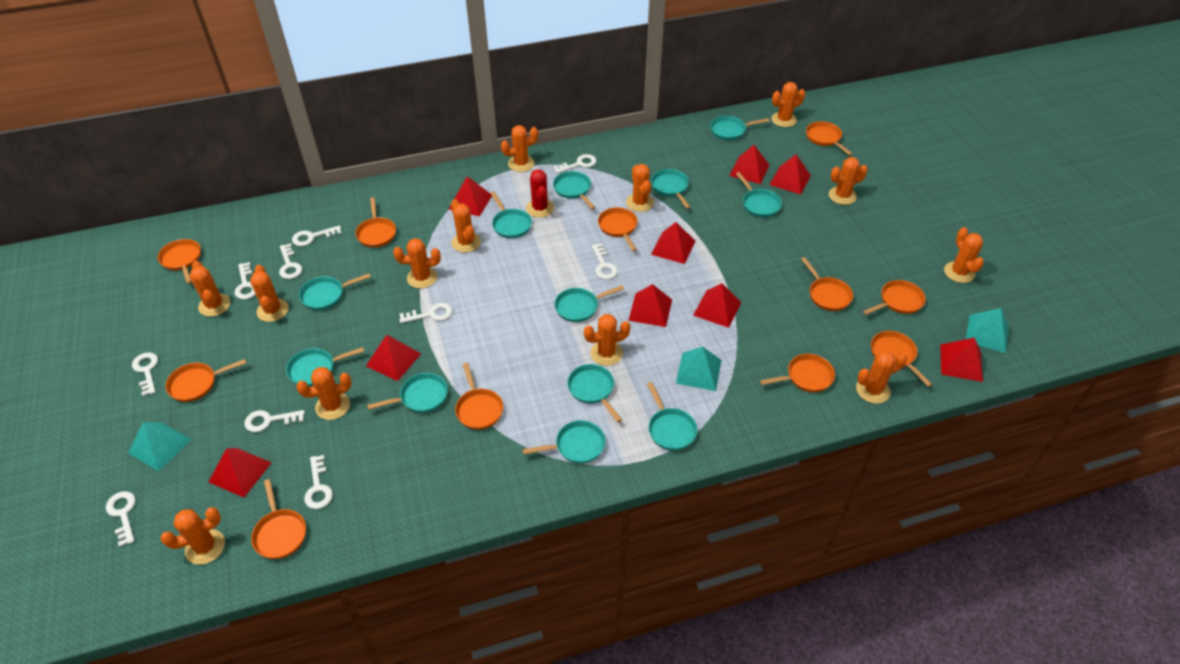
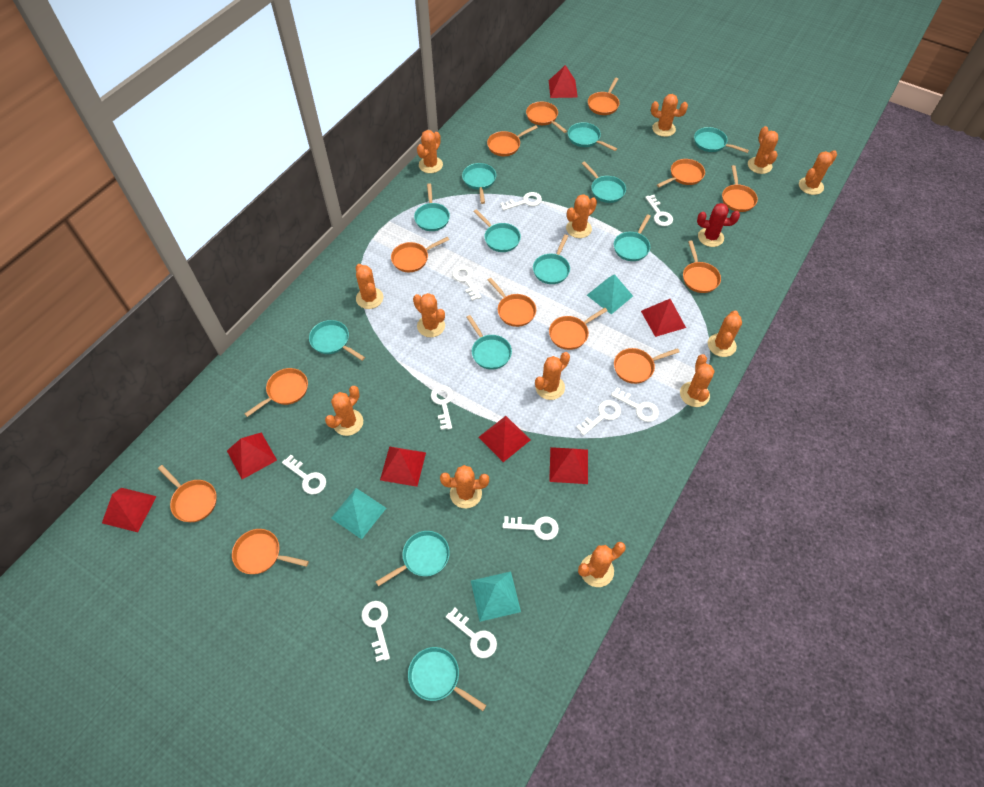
orange pan: 11 -> 13
red pyramid: 9 -> 7

